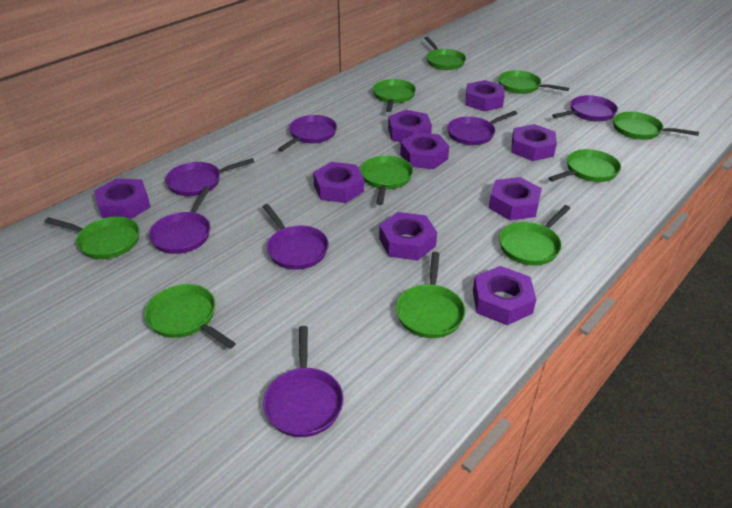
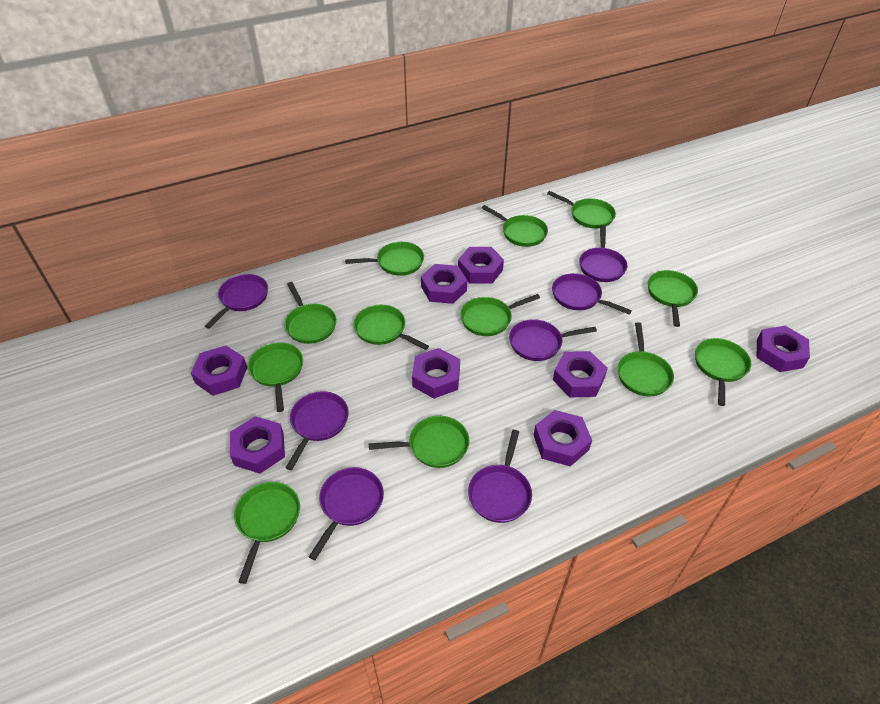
green pan: 10 -> 12
purple nut: 9 -> 8

